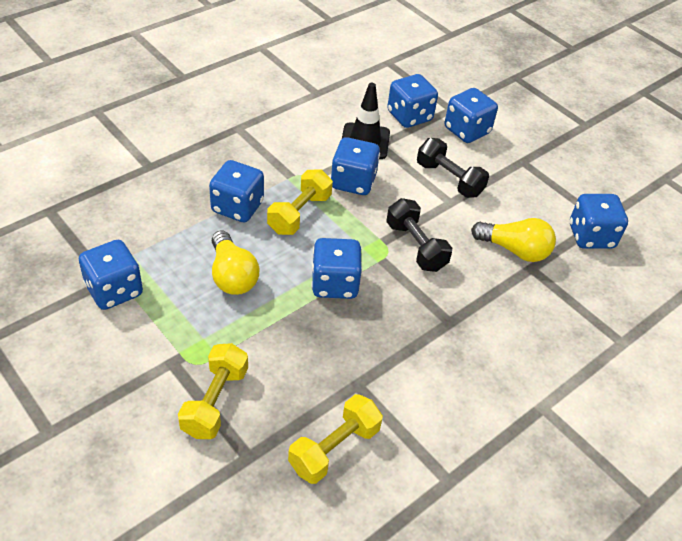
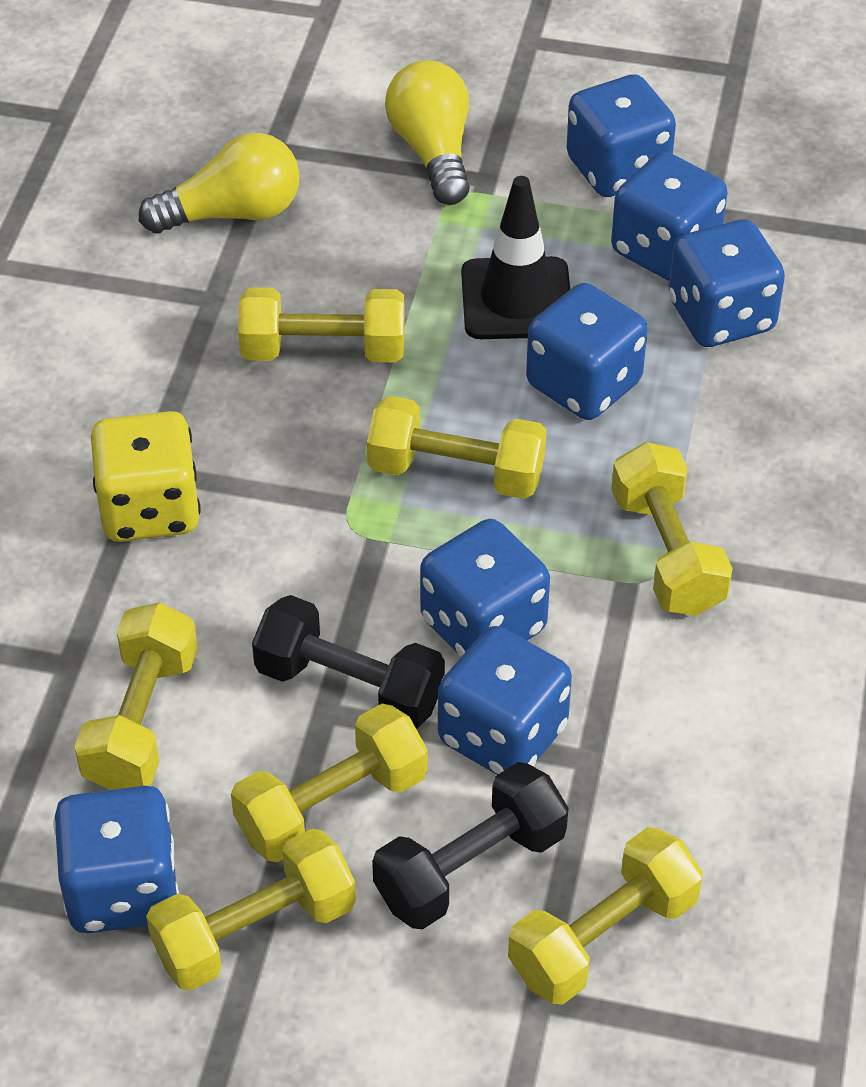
yellow dice: 0 -> 1
yellow dumbbell: 3 -> 7

